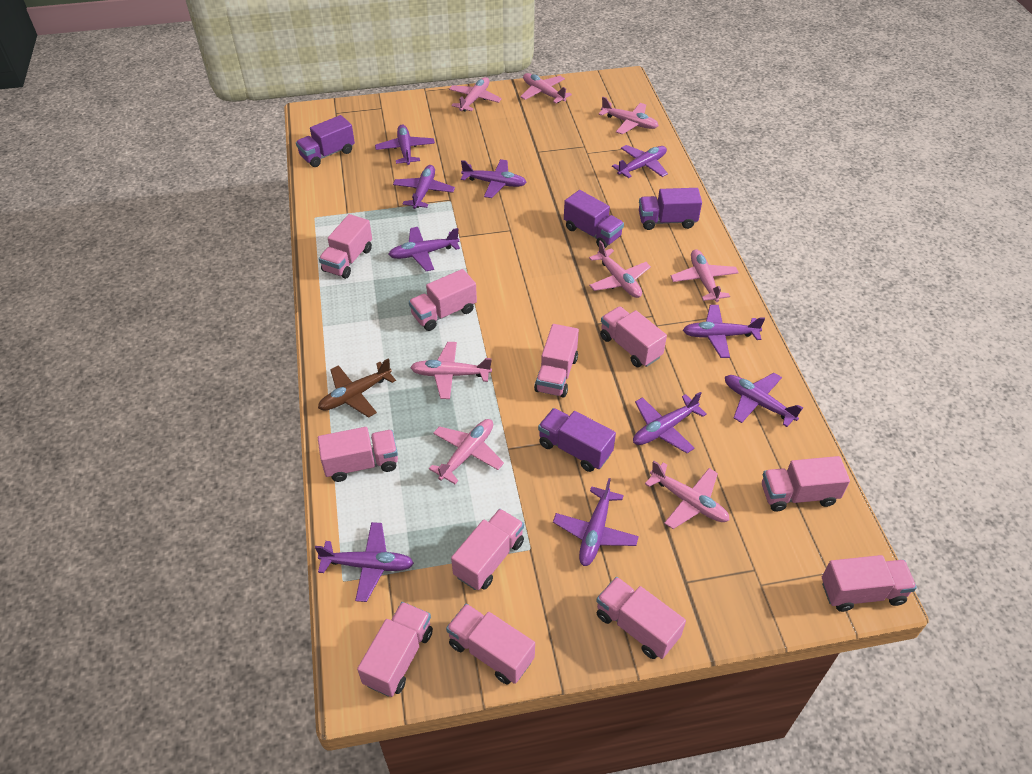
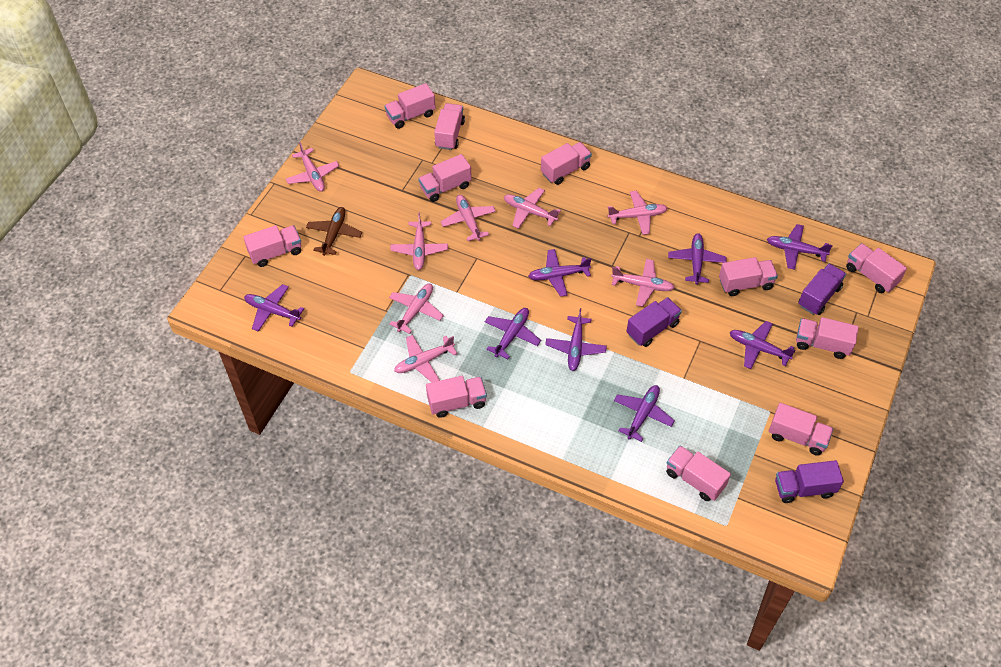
purple plane: 10 -> 8
purple truck: 4 -> 3

